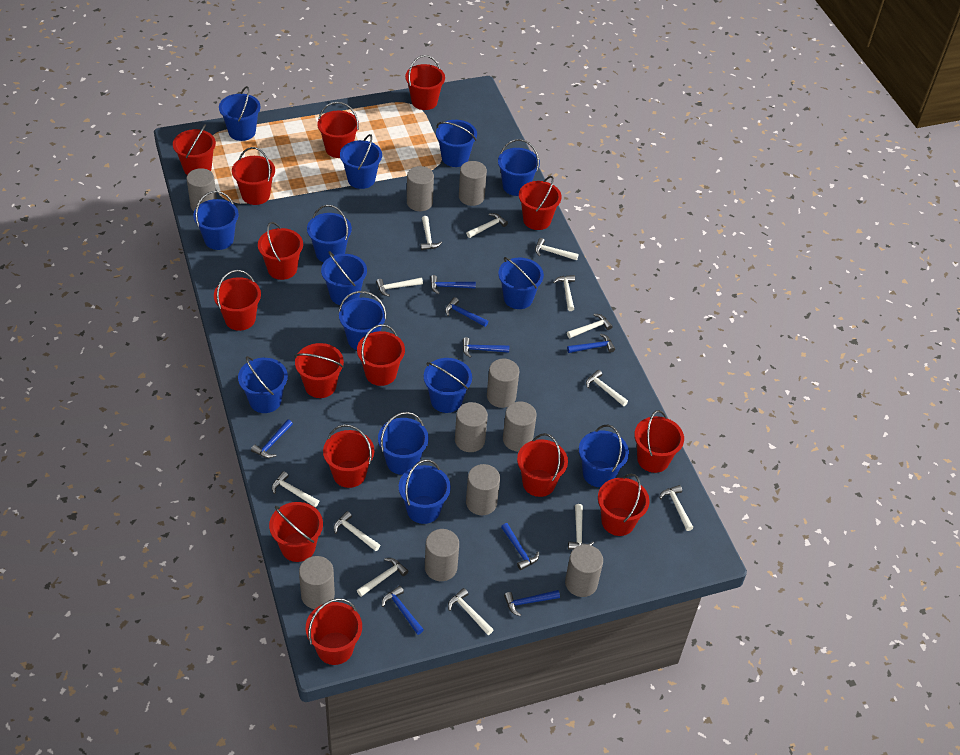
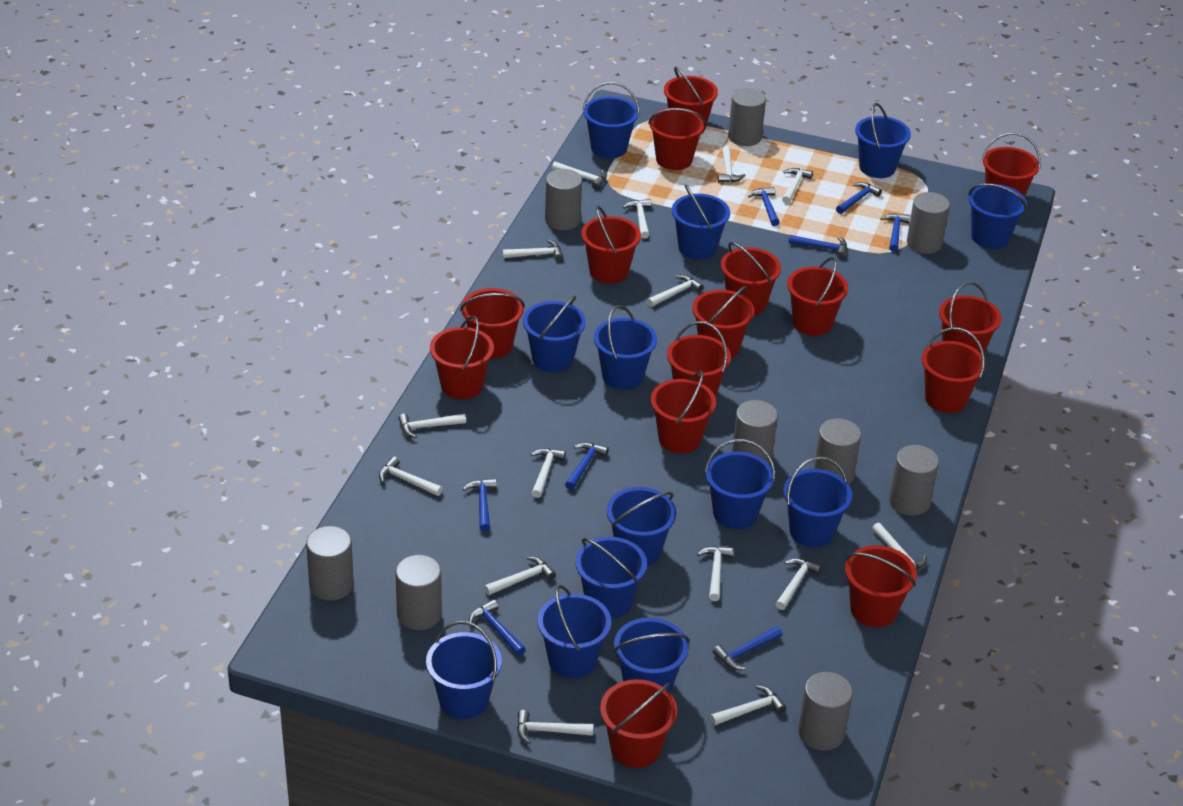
blue bucket: 14 -> 13
grey cylinder: 10 -> 9
white hammer: 13 -> 15

